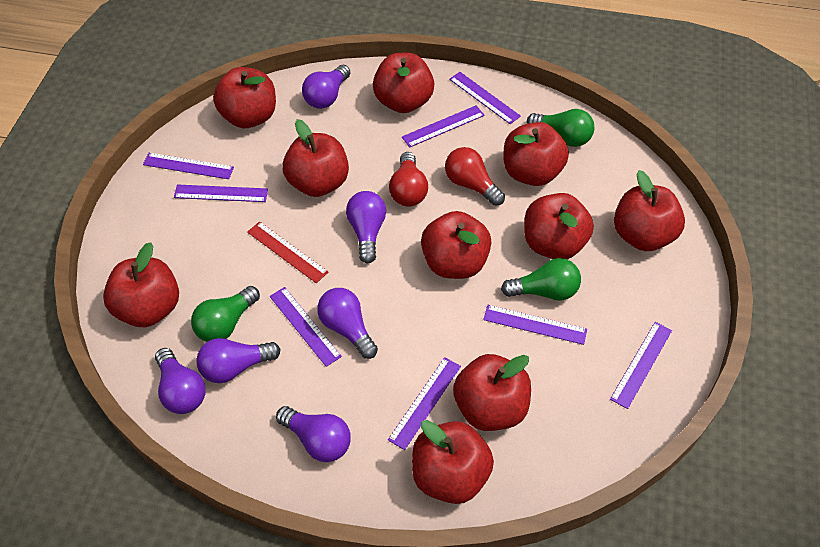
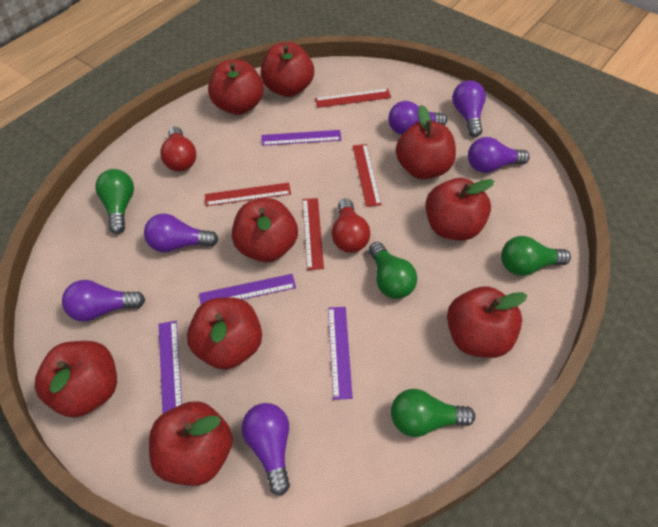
green light bulb: 3 -> 4
purple ruler: 8 -> 4
red apple: 10 -> 9
red ruler: 1 -> 4

